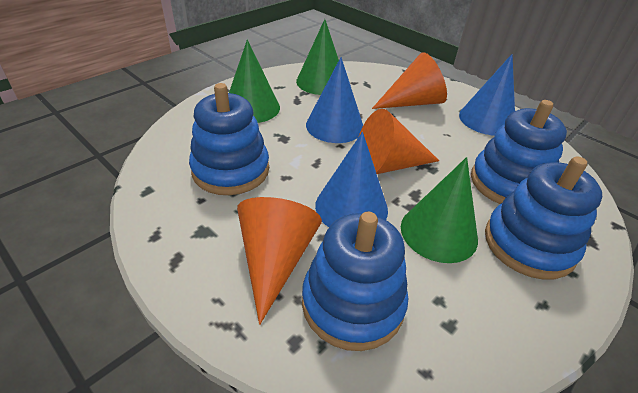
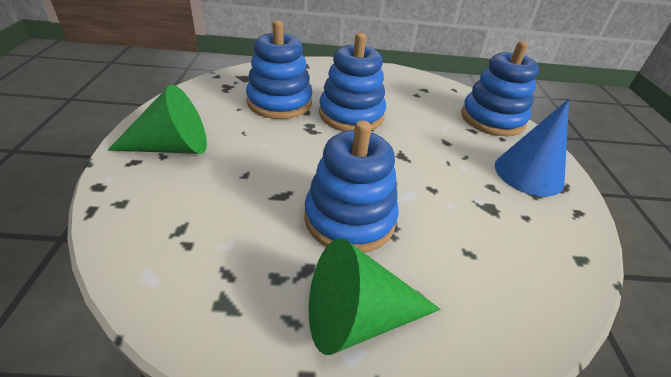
blue cone: 3 -> 1
green cone: 3 -> 2
orange cone: 3 -> 0

